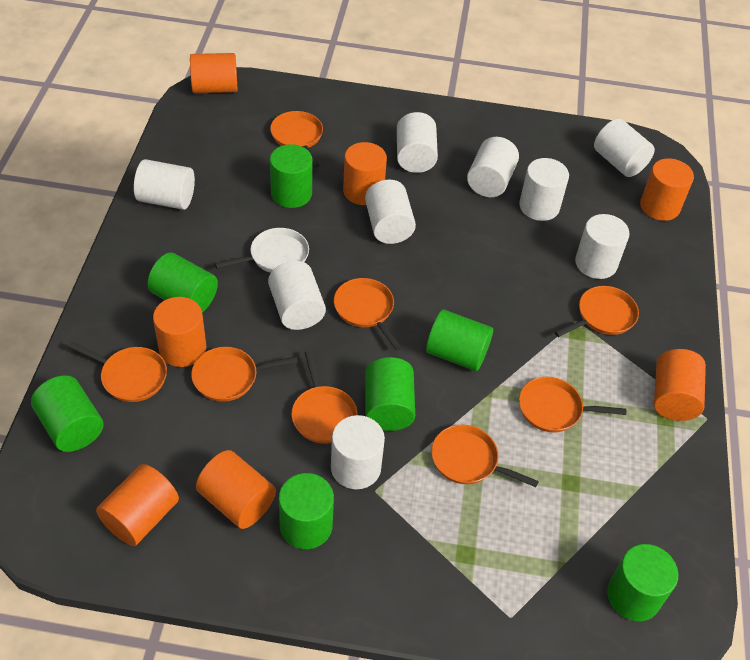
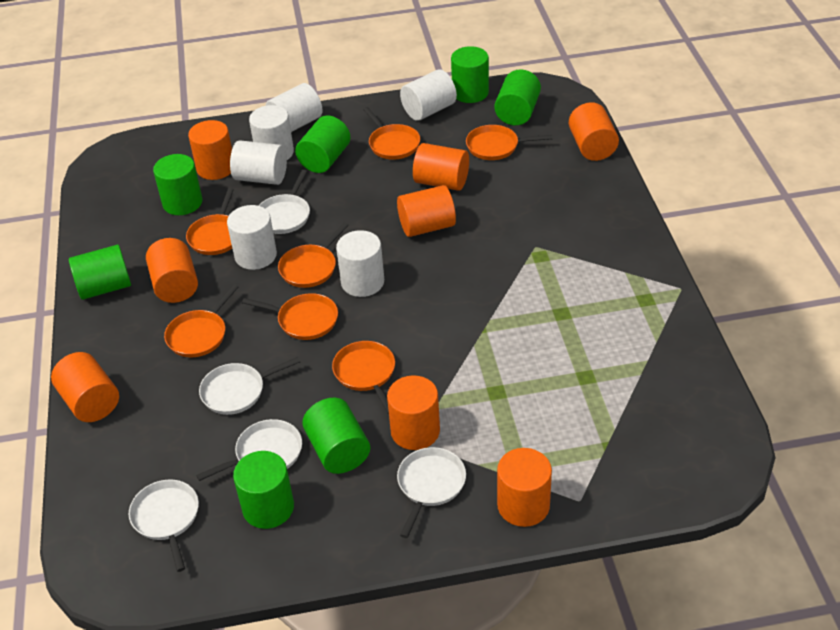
orange cylinder: 7 -> 8
orange pan: 8 -> 7
white cylinder: 9 -> 6
white pan: 1 -> 5

